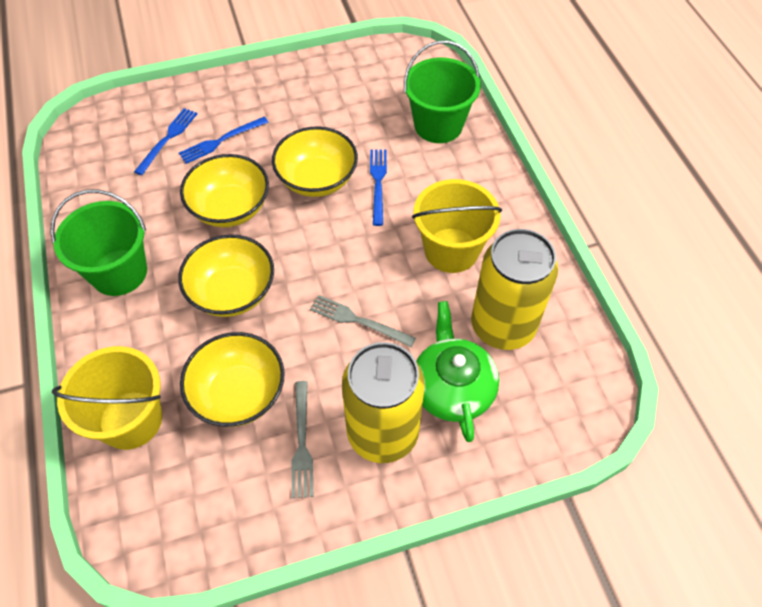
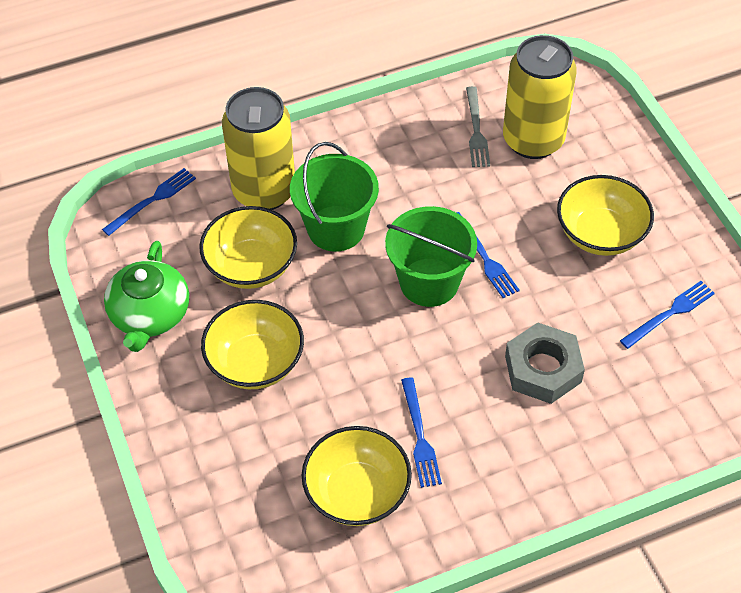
blue fork: 3 -> 4
grey fork: 2 -> 1
grey nut: 0 -> 1
yellow bucket: 2 -> 0

